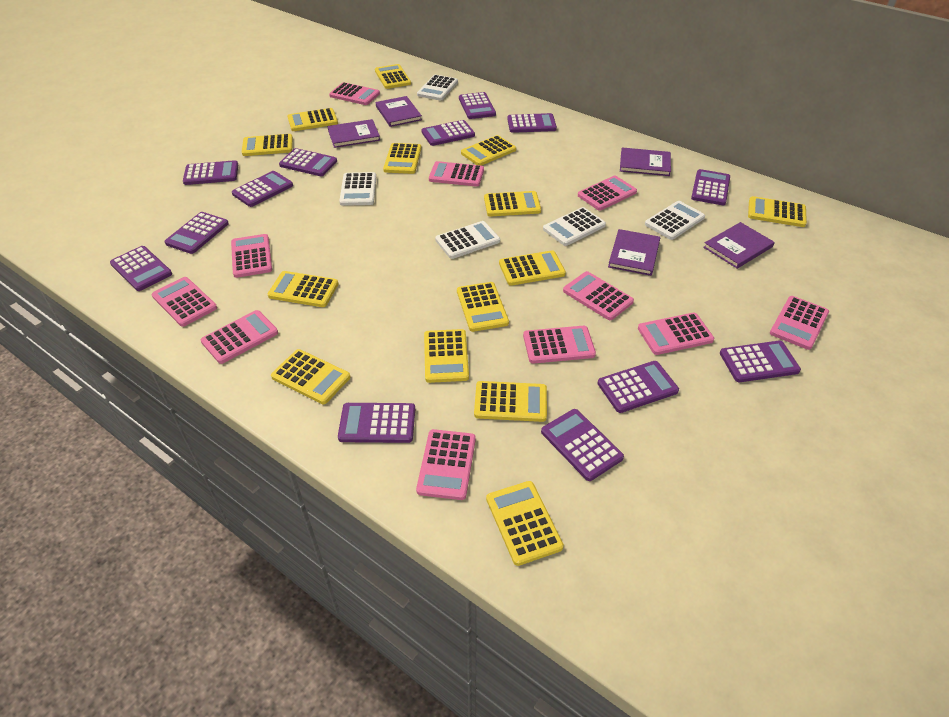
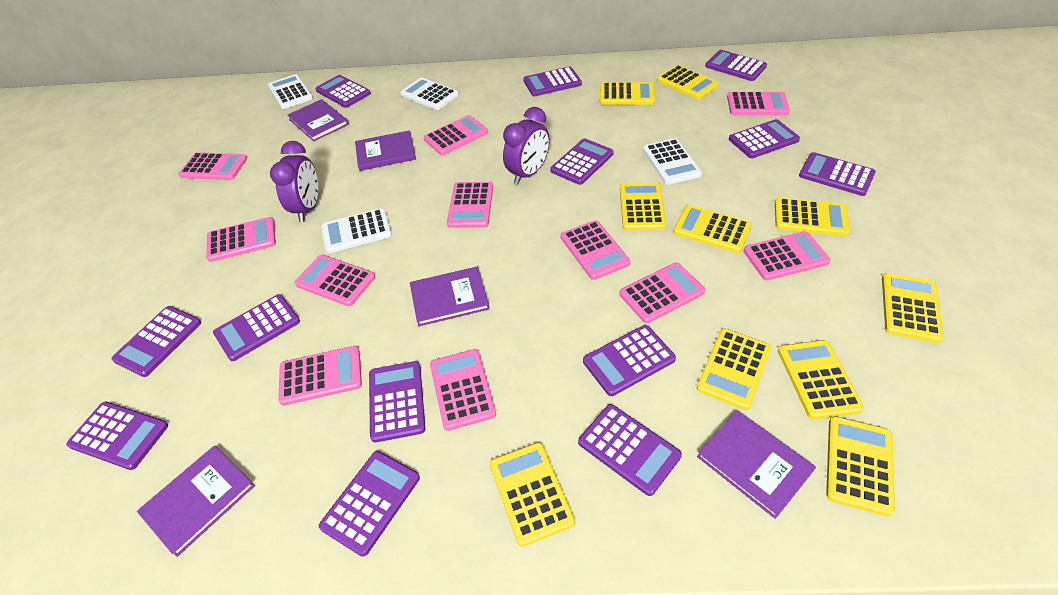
purple clock: 0 -> 2
white calculator: 5 -> 4
yellow calculator: 14 -> 10

